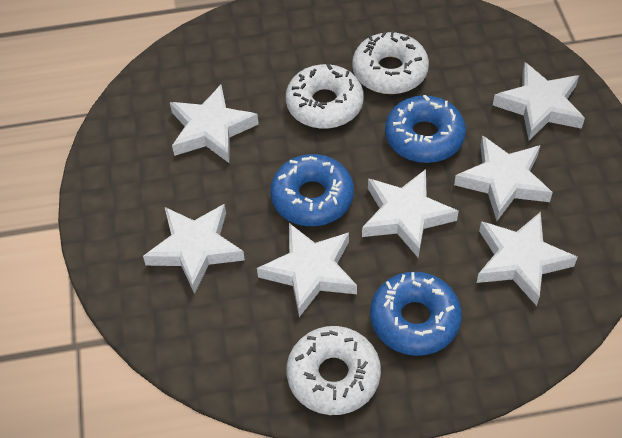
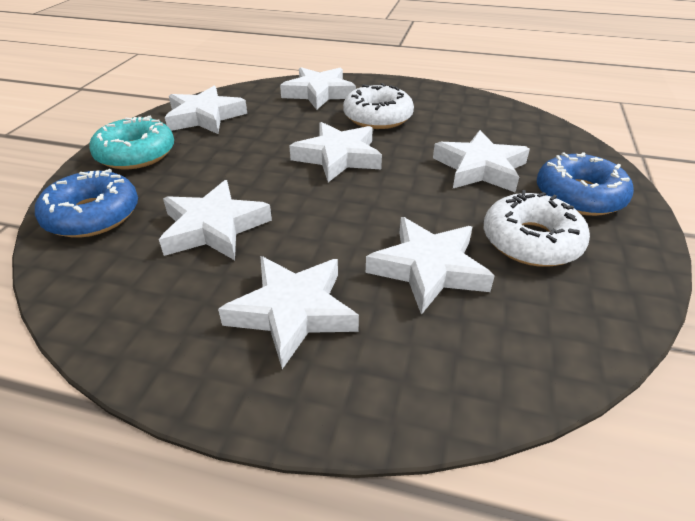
blue donut: 3 -> 2
turquoise donut: 0 -> 1
white donut: 3 -> 2

